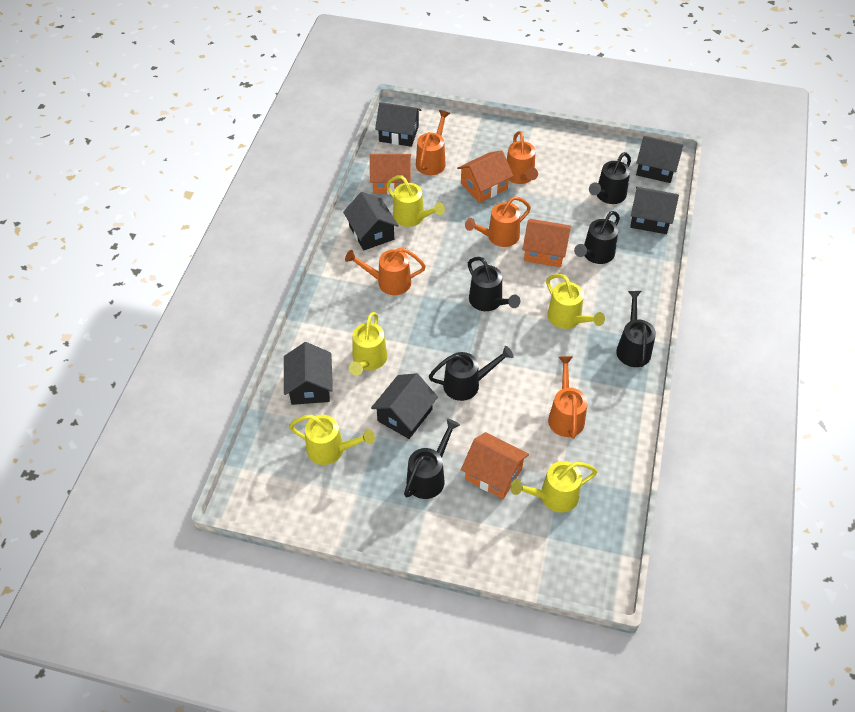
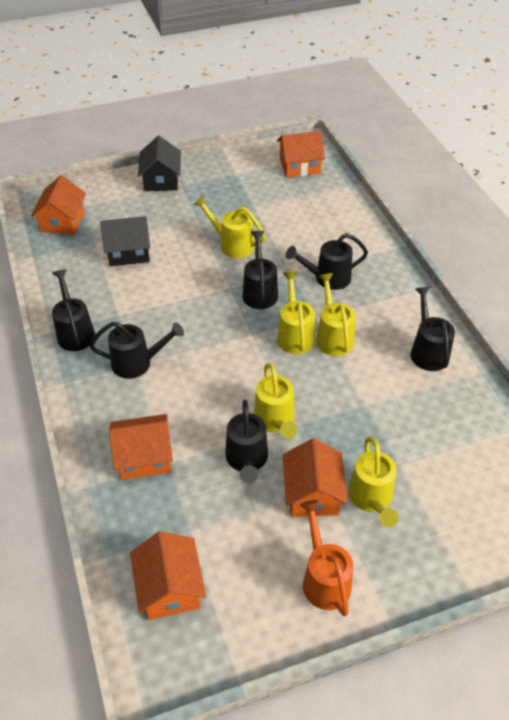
black house: 6 -> 2
orange house: 4 -> 5
orange watering can: 5 -> 1

